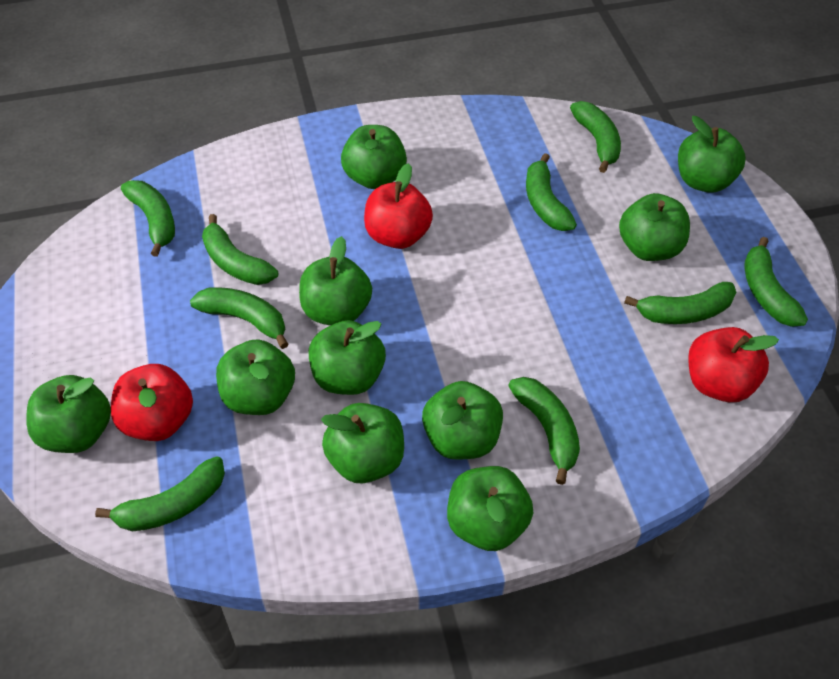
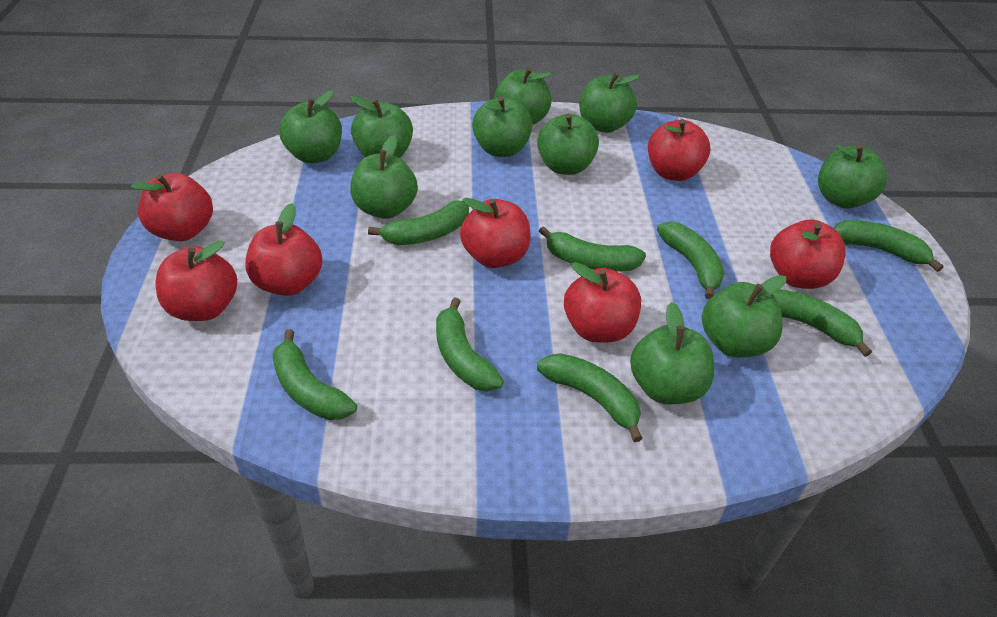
green banana: 9 -> 8
red apple: 3 -> 7

